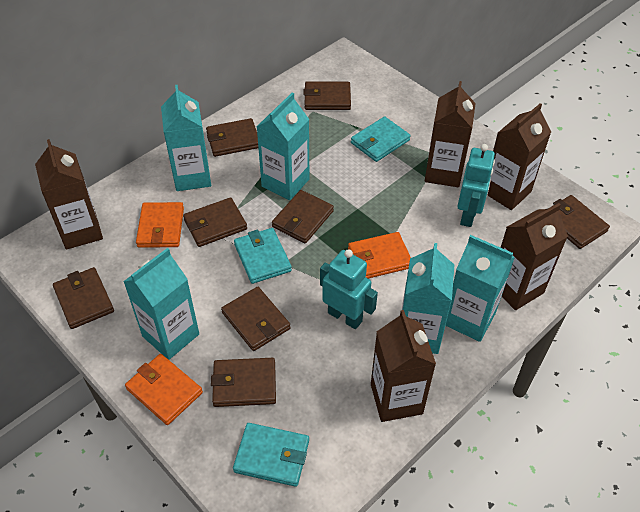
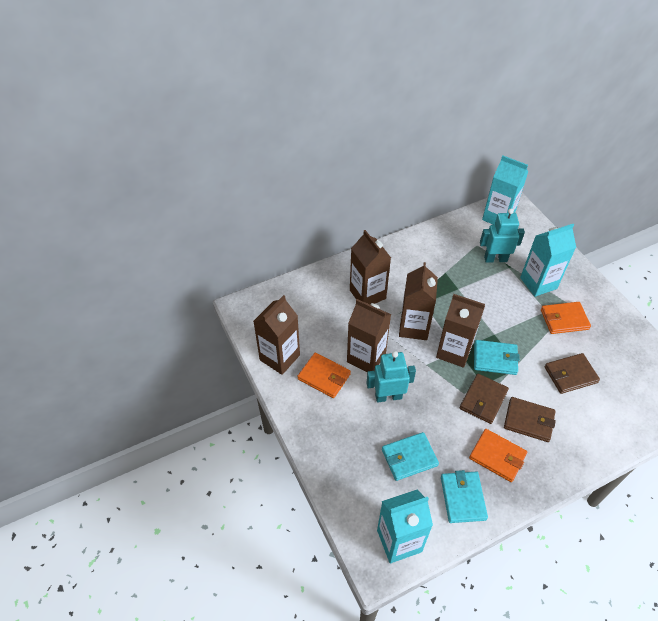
brown wallet: 8 -> 3
turquoise carton: 5 -> 3

